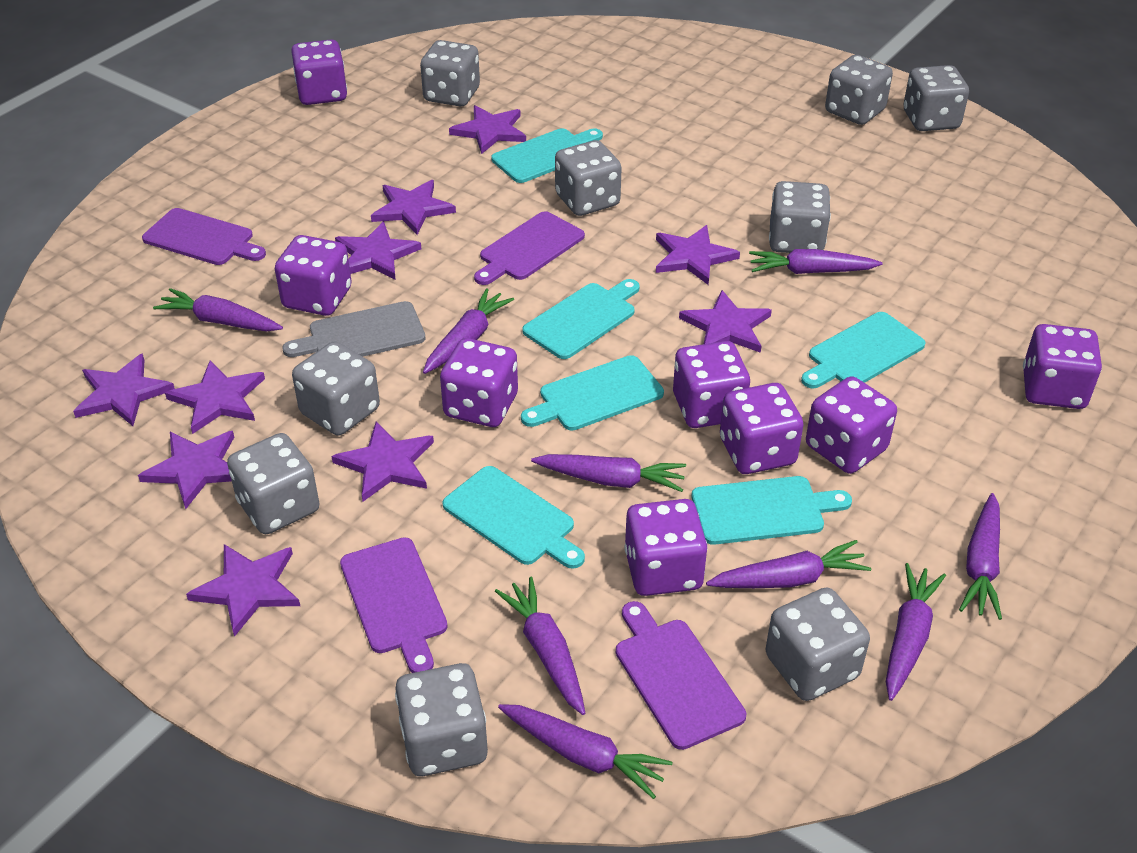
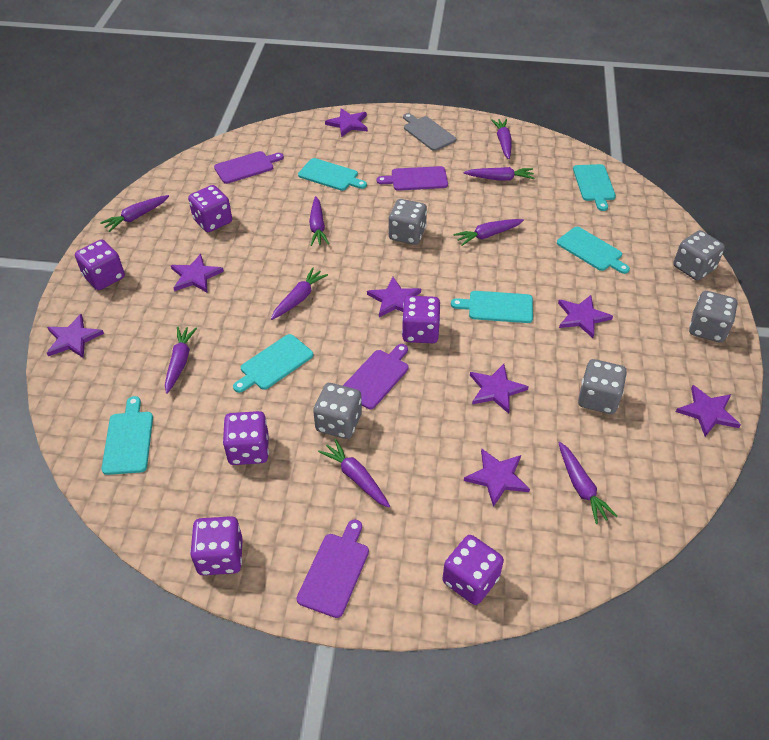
grey dice: 9 -> 5
purple dice: 8 -> 6
purple star: 10 -> 8

